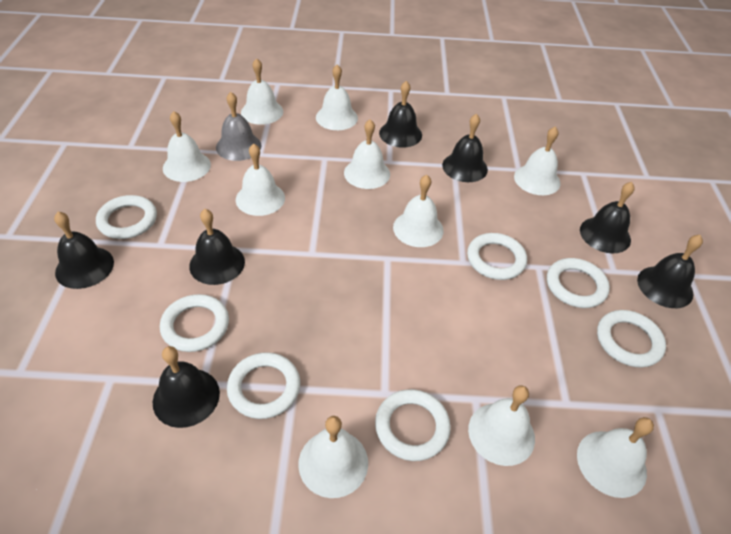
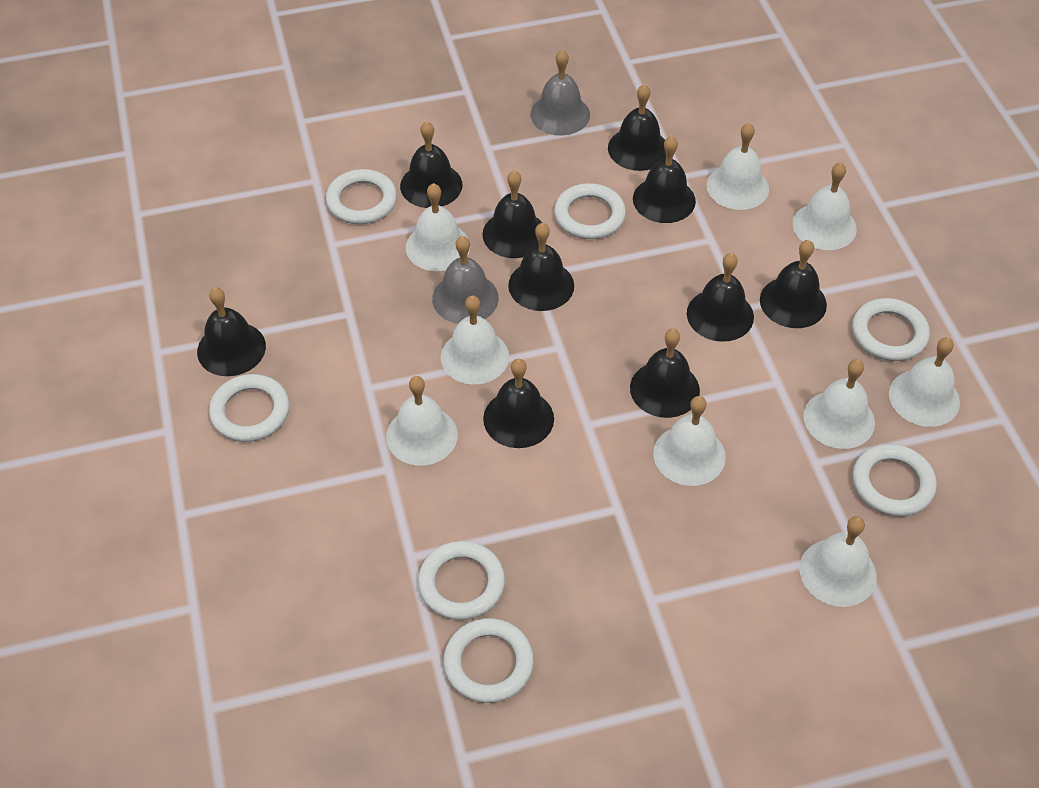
black bell: 7 -> 10
grey bell: 1 -> 2
white bell: 10 -> 9

